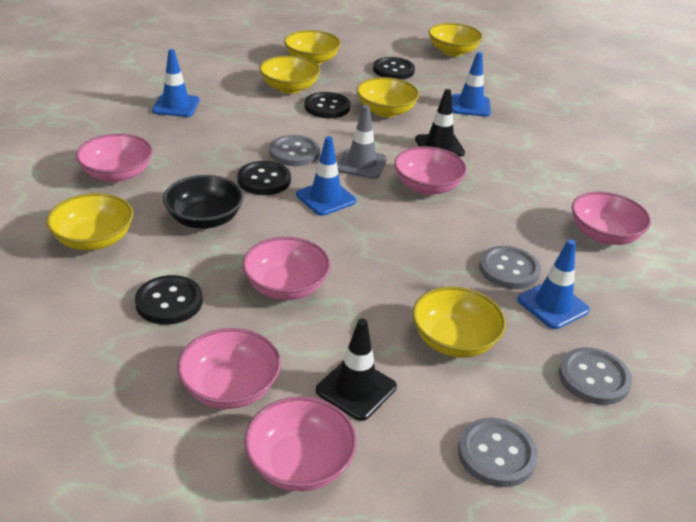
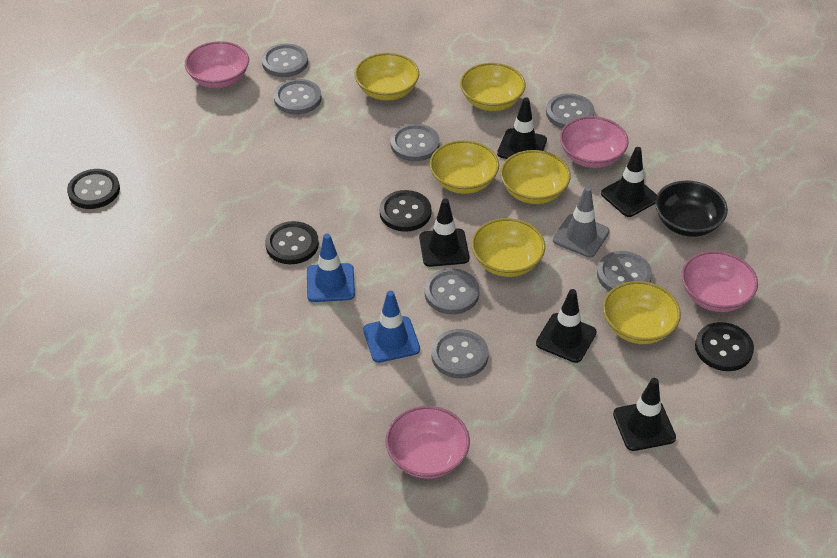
black traffic cone: 2 -> 5
blue traffic cone: 4 -> 2
grey button: 4 -> 7
pink bowl: 6 -> 4

